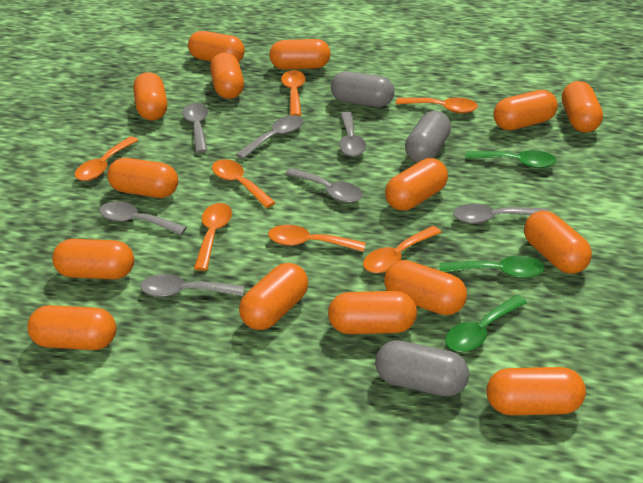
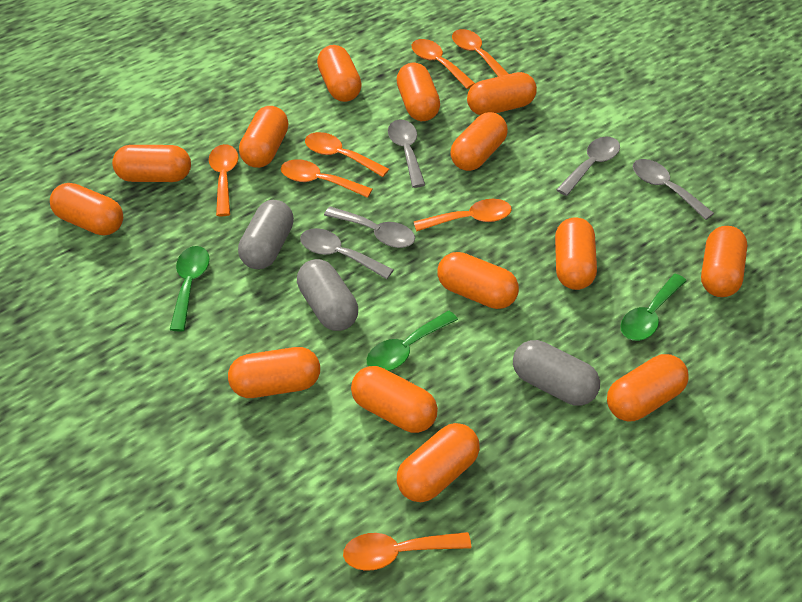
grey spoon: 7 -> 5
orange capsule: 15 -> 14

